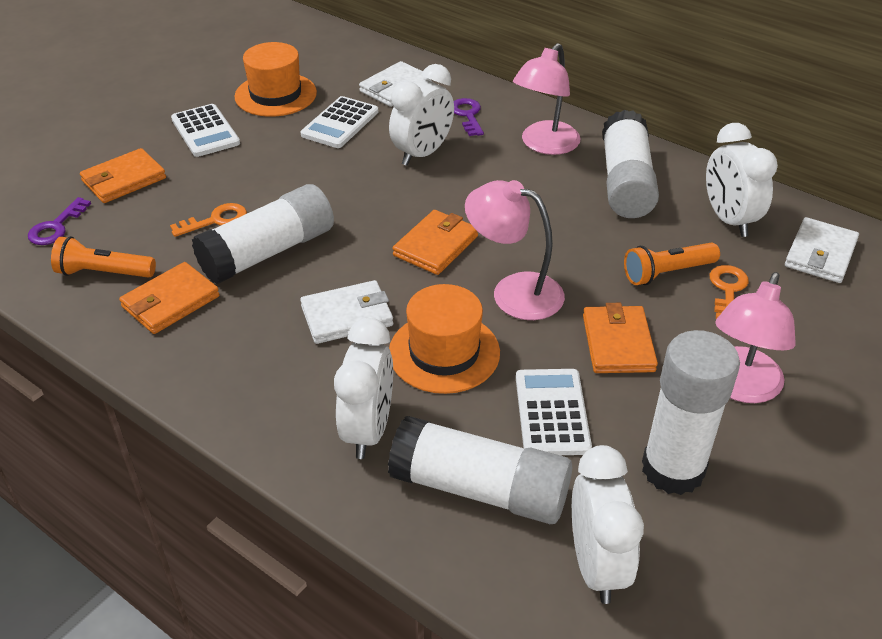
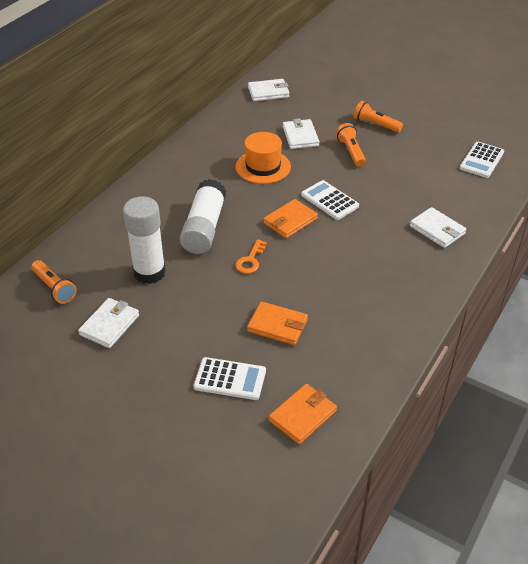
orange flashlight: 2 -> 3
orange hat: 2 -> 1
orange key: 2 -> 1
orange wallet: 4 -> 3
pink lamp: 3 -> 0
purple key: 2 -> 0
white clock: 4 -> 0
white glue stick: 4 -> 2
white wallet: 3 -> 4

